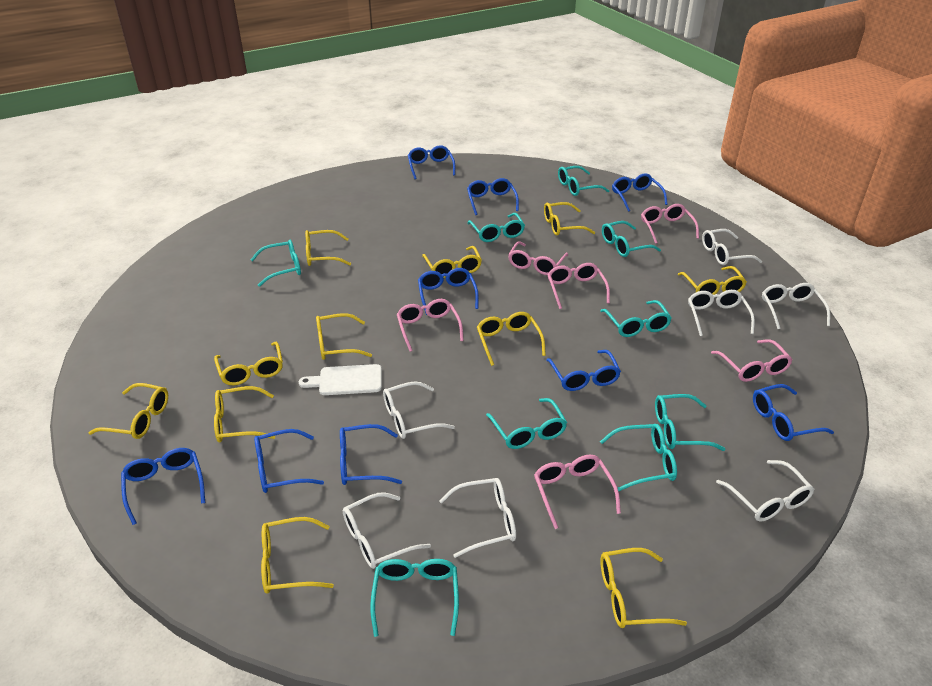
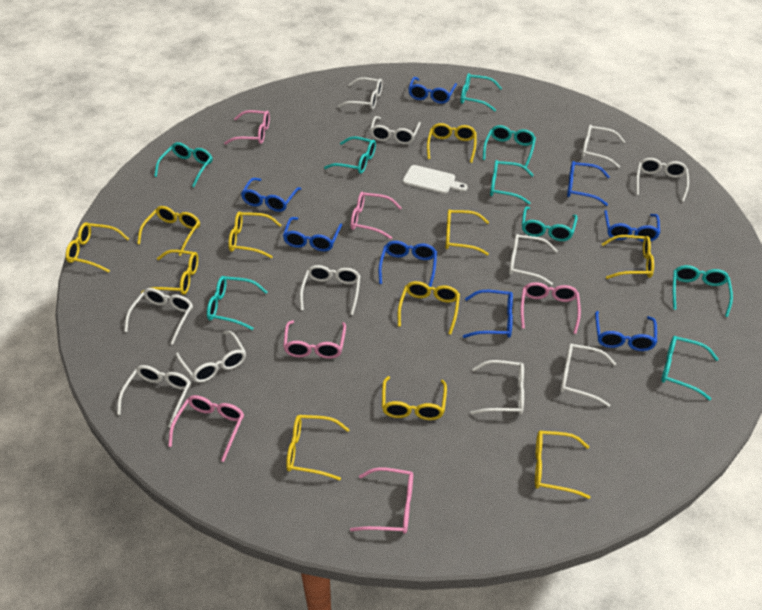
blue glasses: 9 -> 8
white glasses: 7 -> 11

